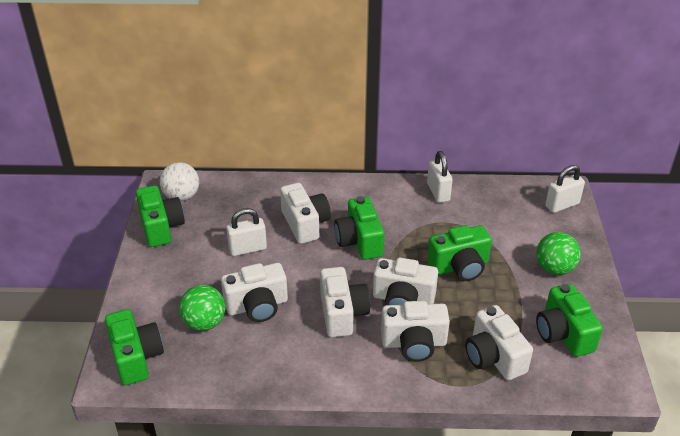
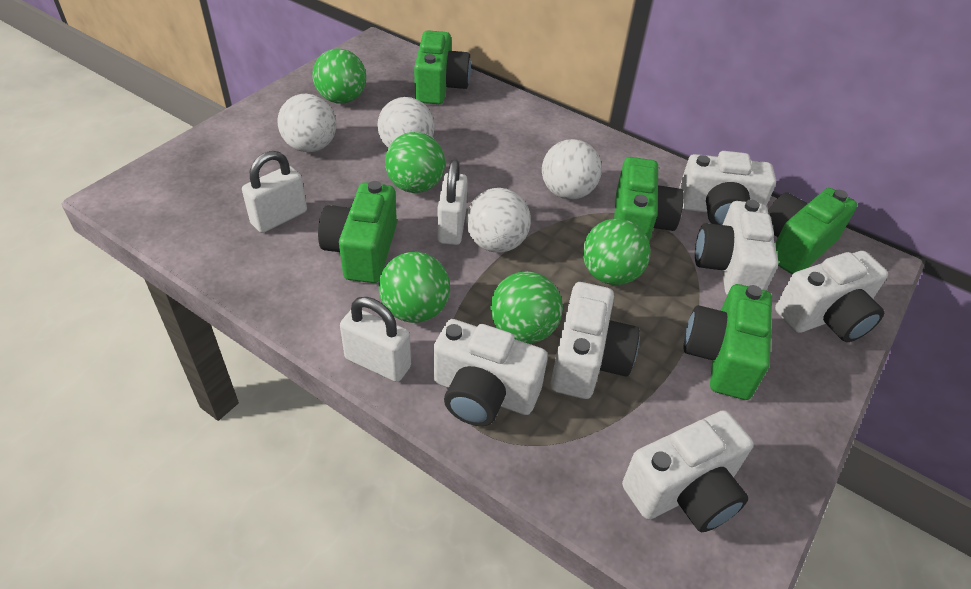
green ball: 2 -> 5
white ball: 1 -> 4

